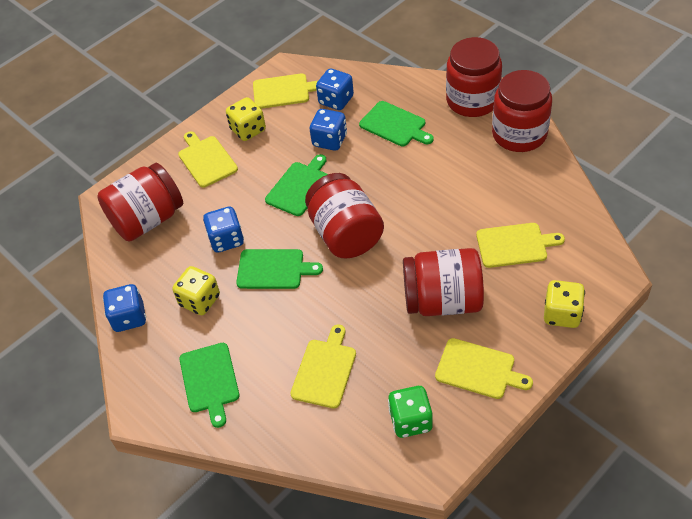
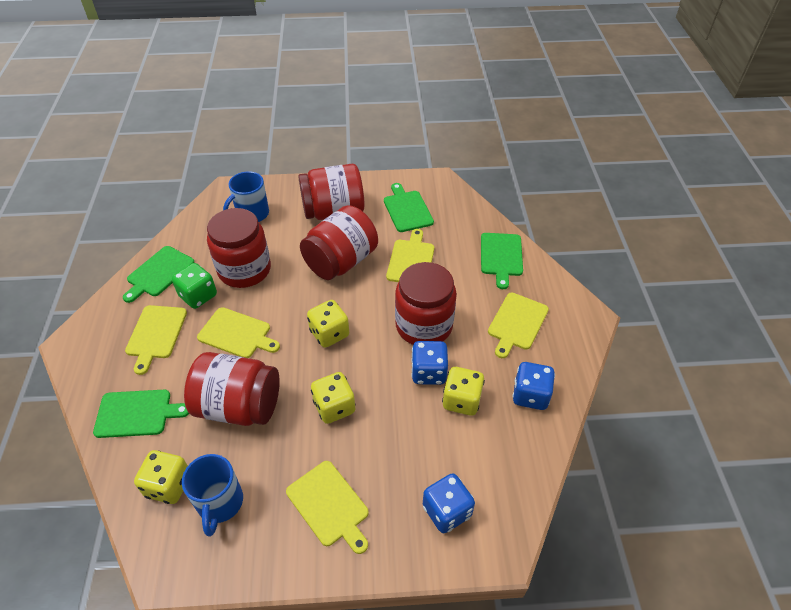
blue dice: 4 -> 3
blue mug: 0 -> 2
yellow dice: 3 -> 4

